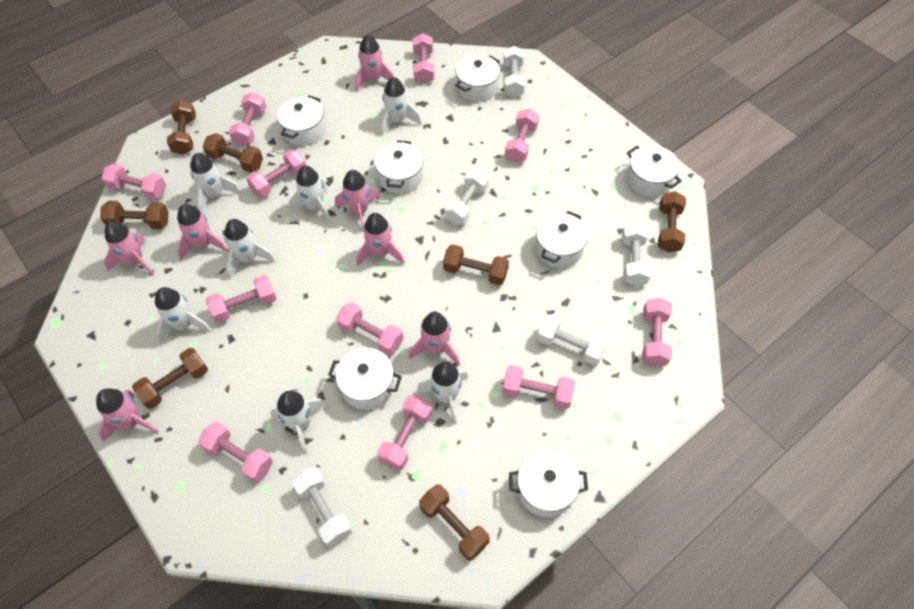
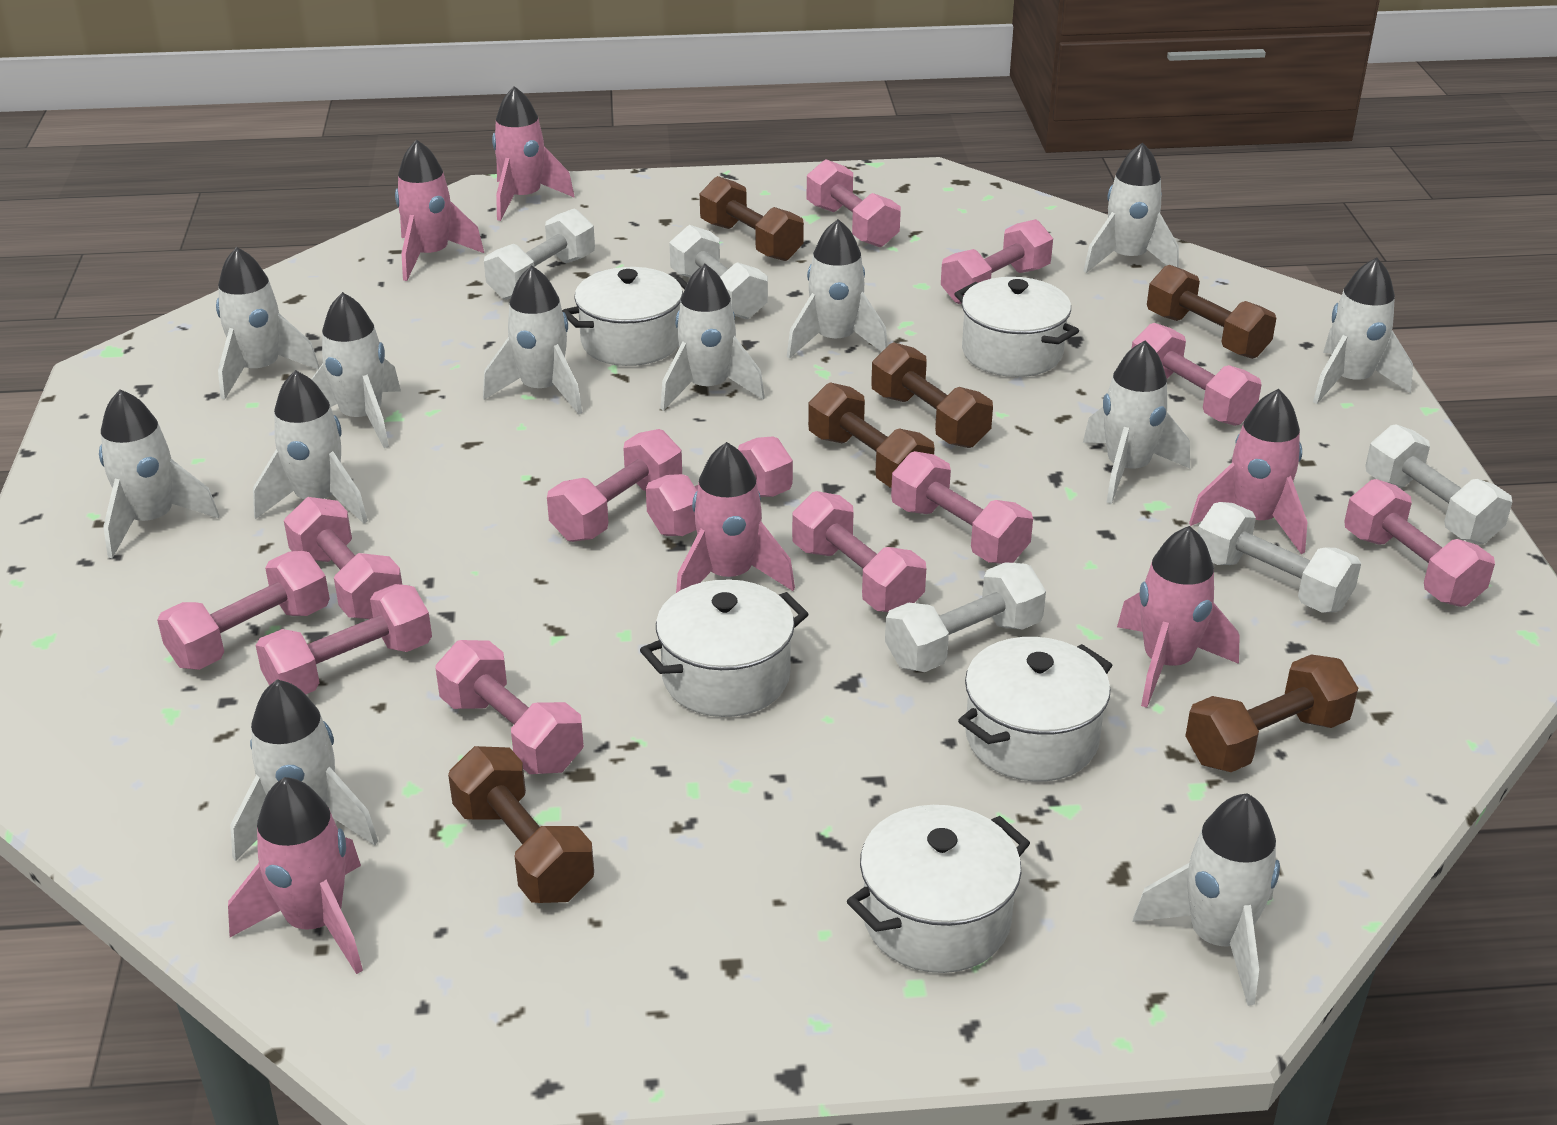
brown dumbbell: 7 -> 6
pink dumbbell: 11 -> 12
pink rocket: 7 -> 6
white pot: 7 -> 5
white rocket: 7 -> 12

